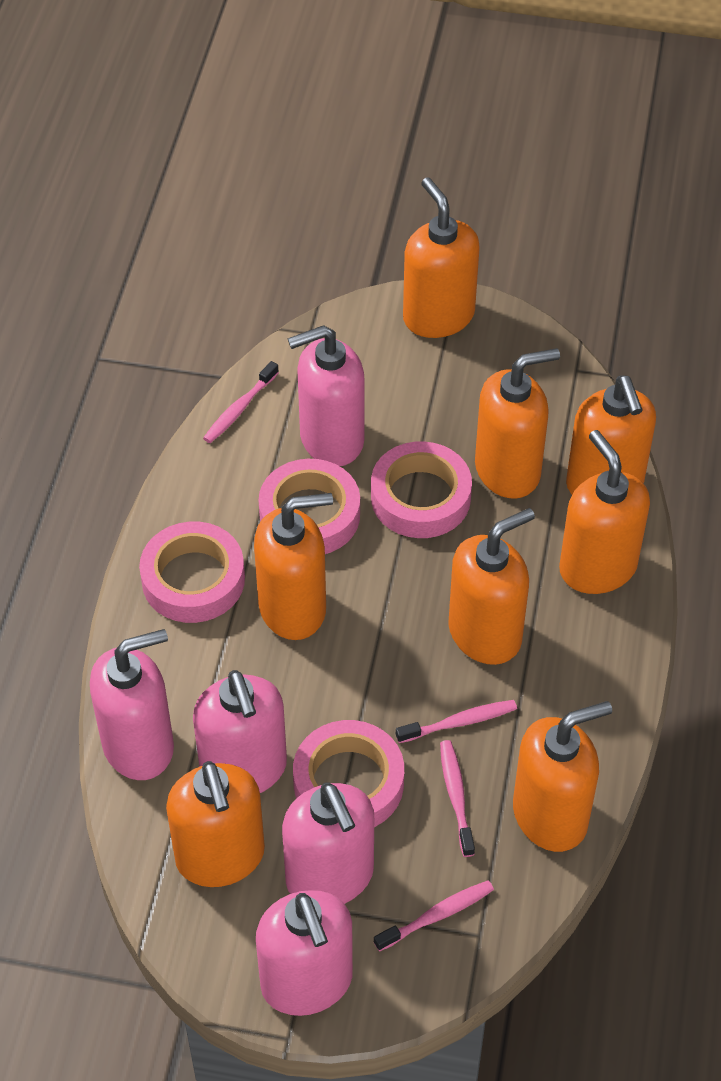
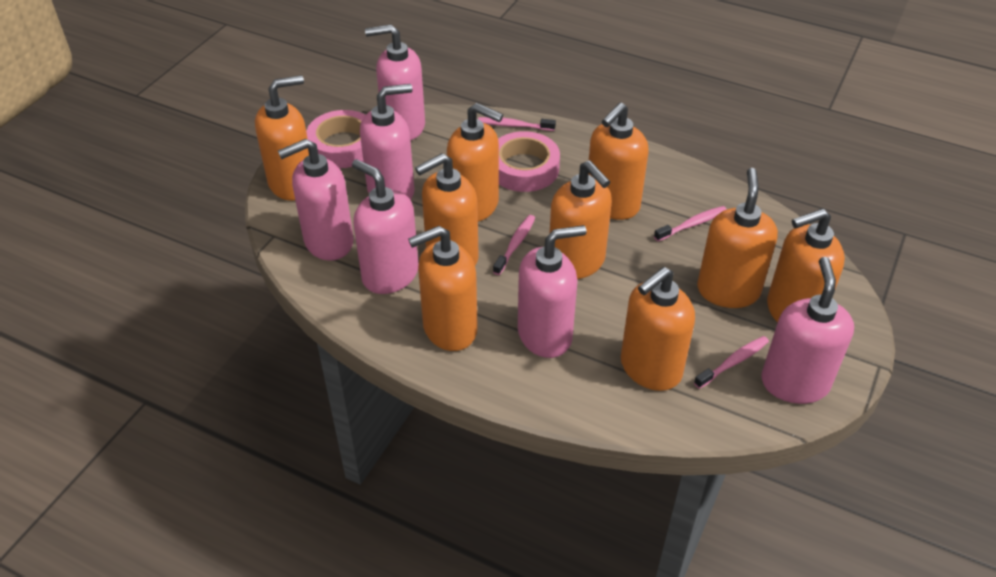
orange soap dispenser: 8 -> 9
pink soap dispenser: 5 -> 6
pink tape: 4 -> 2

